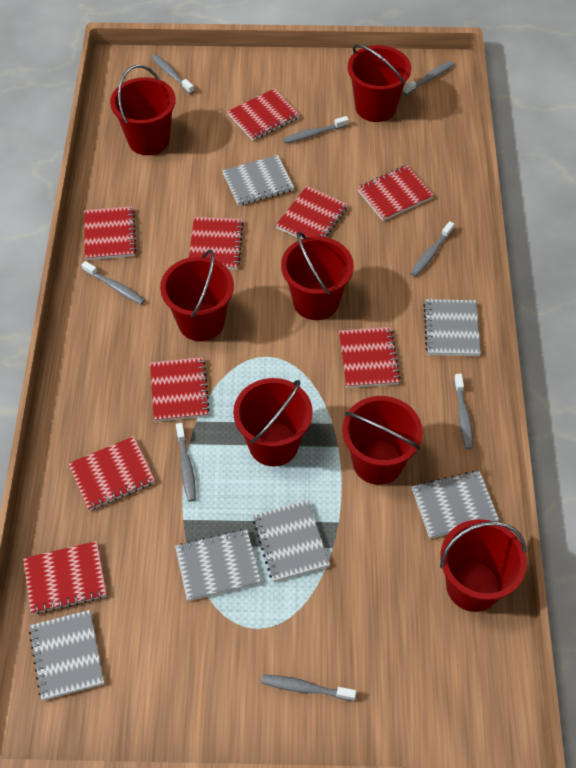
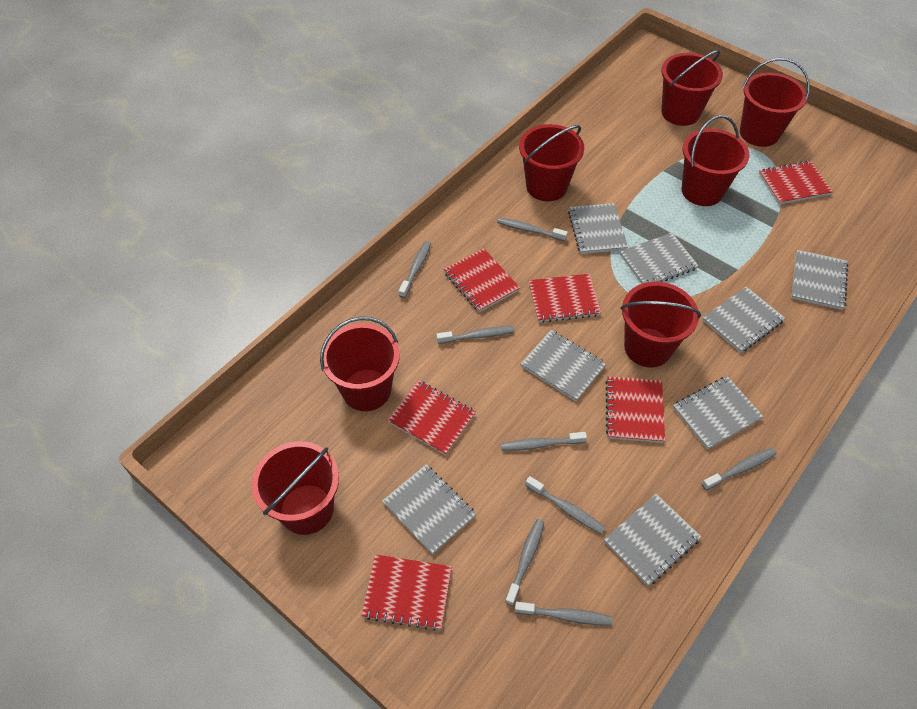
grey notebook: 6 -> 8
red notebook: 9 -> 6

